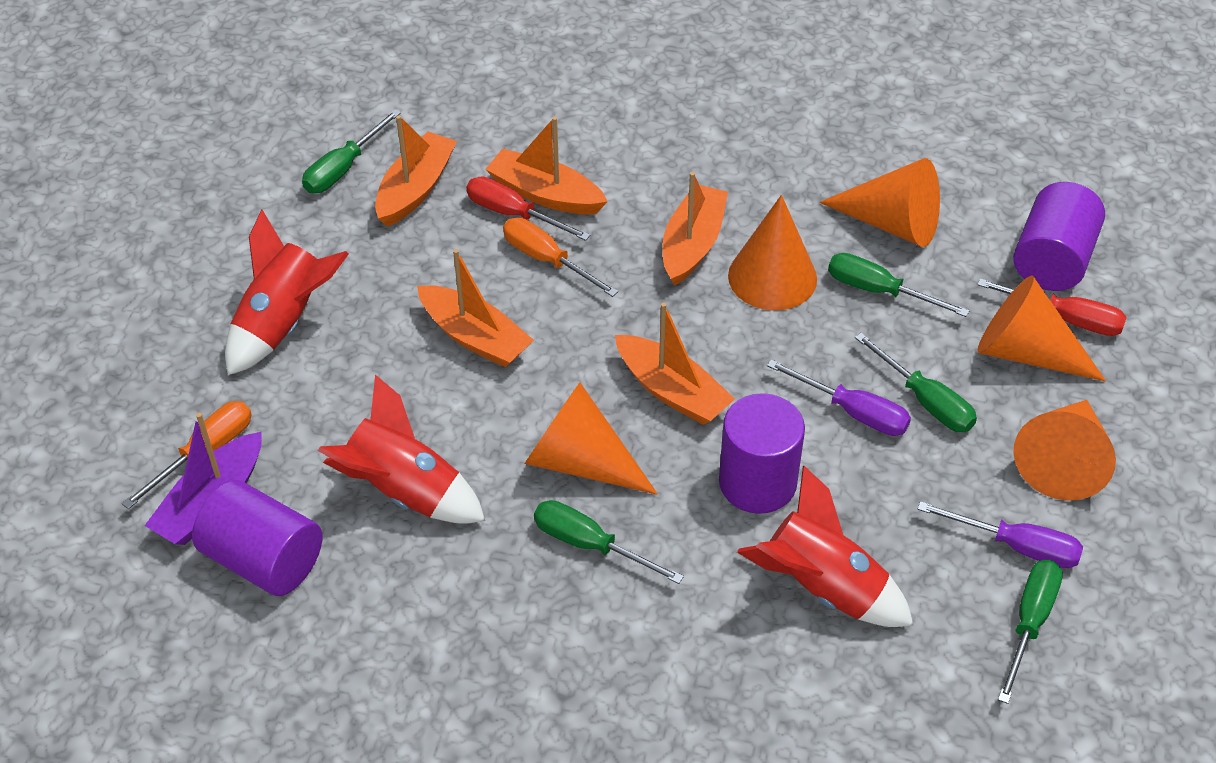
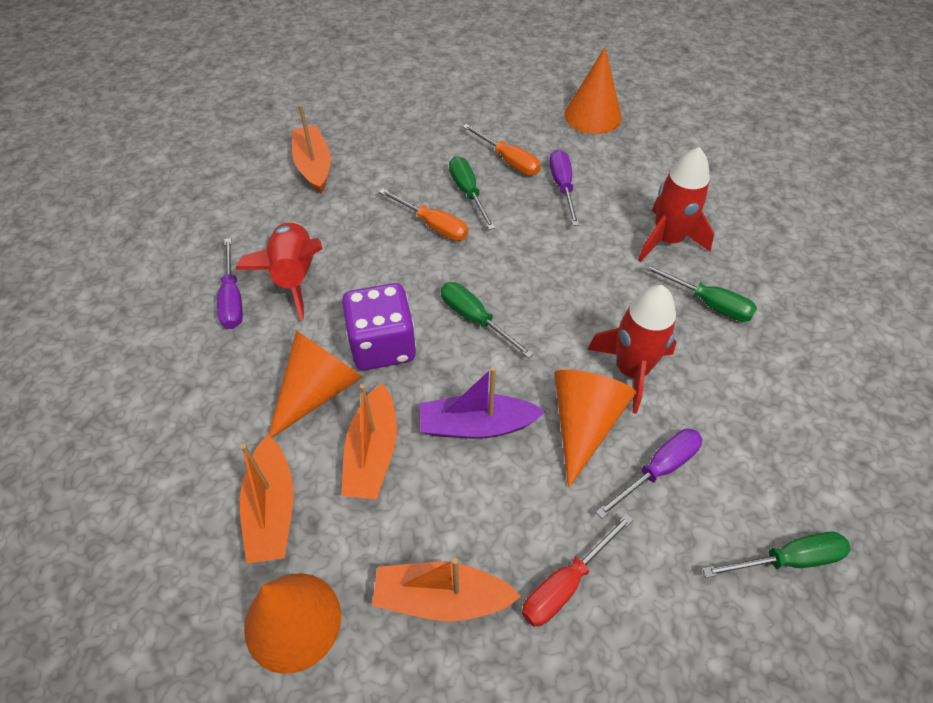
green screwdriver: 5 -> 4
orange boat: 5 -> 4
orange cone: 5 -> 4
purple cylinder: 3 -> 0
purple dice: 0 -> 1
purple screwdriver: 2 -> 3
red screwdriver: 2 -> 1

